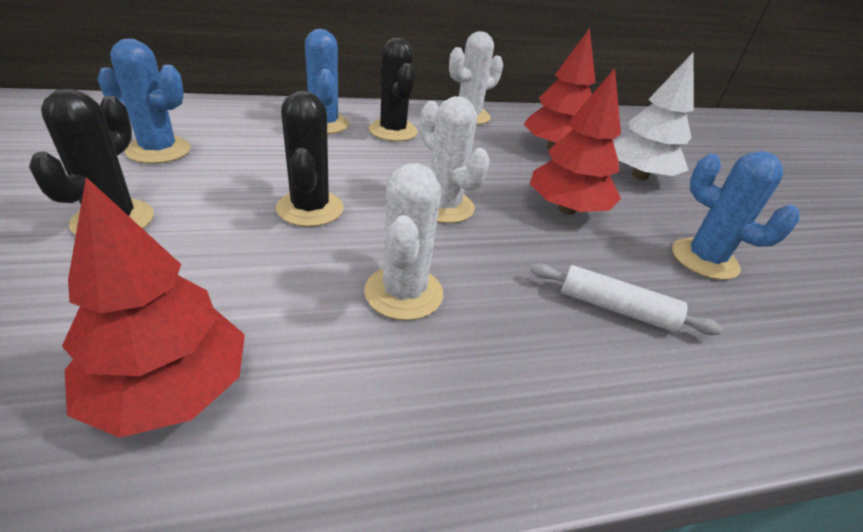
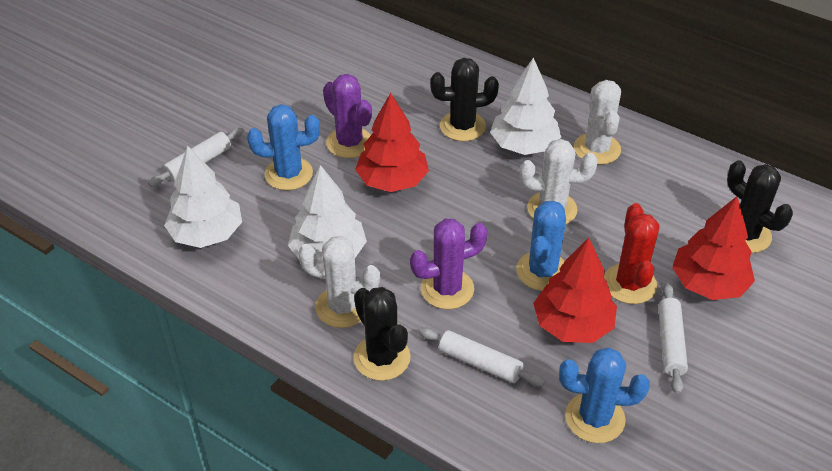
purple cactus: 0 -> 2
red cactus: 0 -> 1
white rolling pin: 1 -> 3
white tree: 1 -> 3

